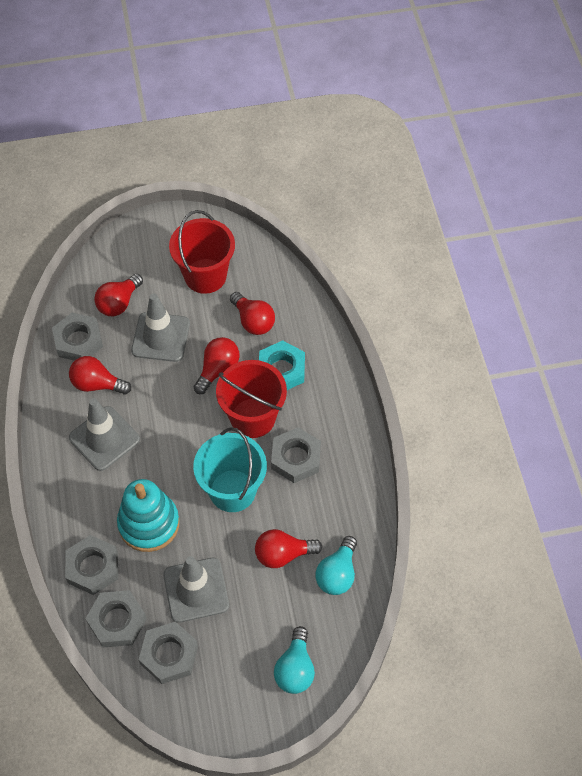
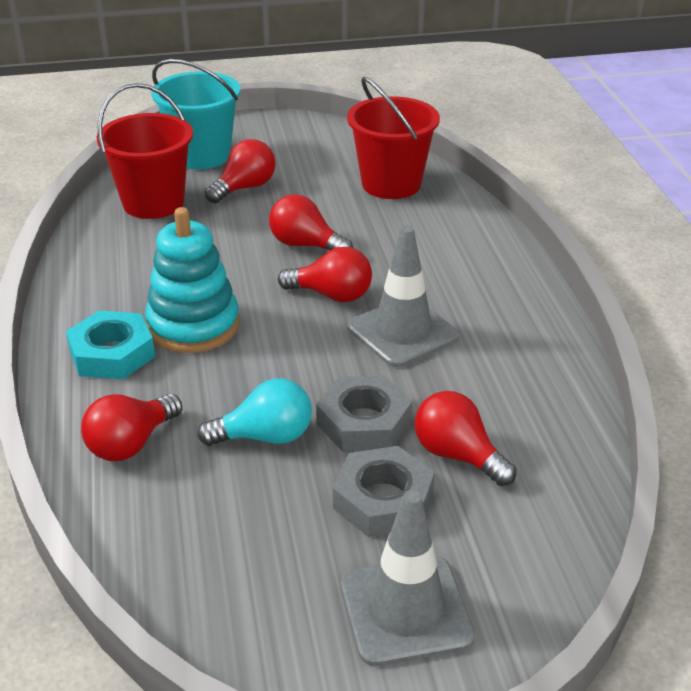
grey nut: 5 -> 2
grey traffic cone: 3 -> 2
turquoise light bulb: 2 -> 1

